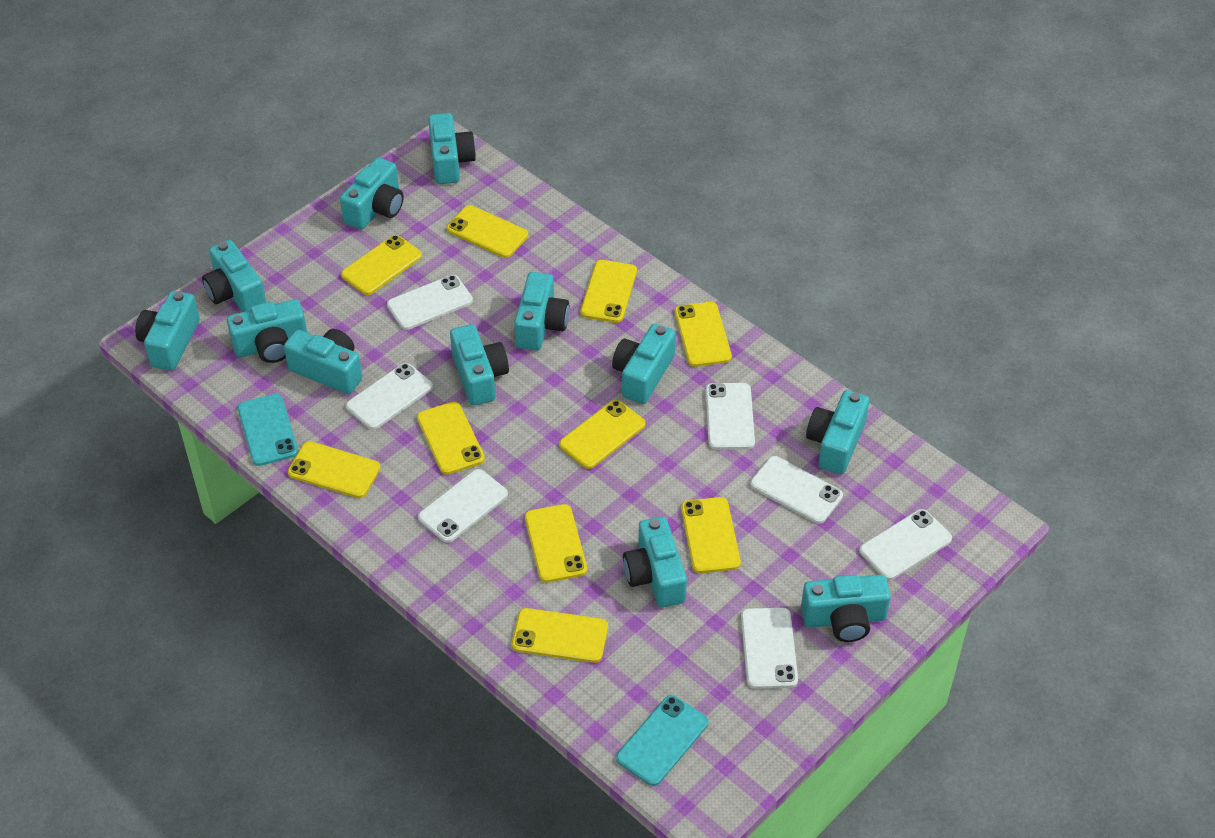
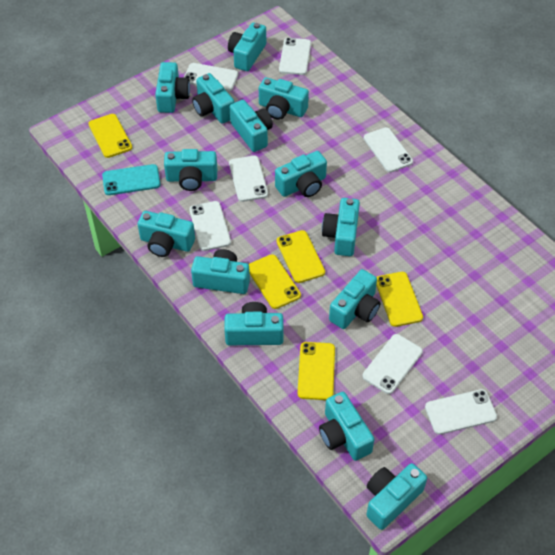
turquoise camera: 12 -> 14
turquoise phone: 2 -> 1
yellow phone: 10 -> 5

